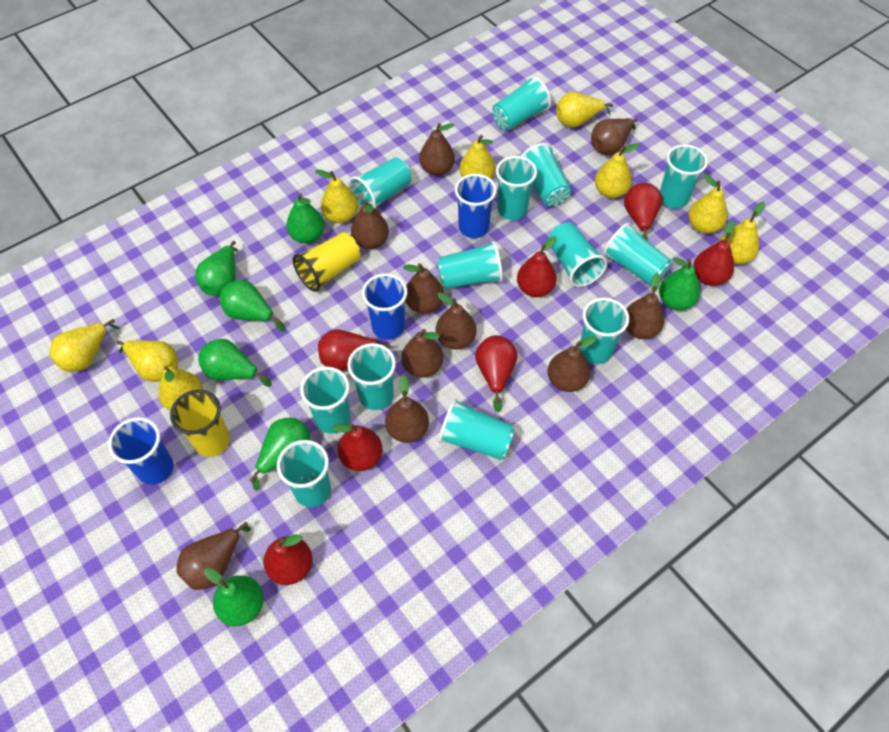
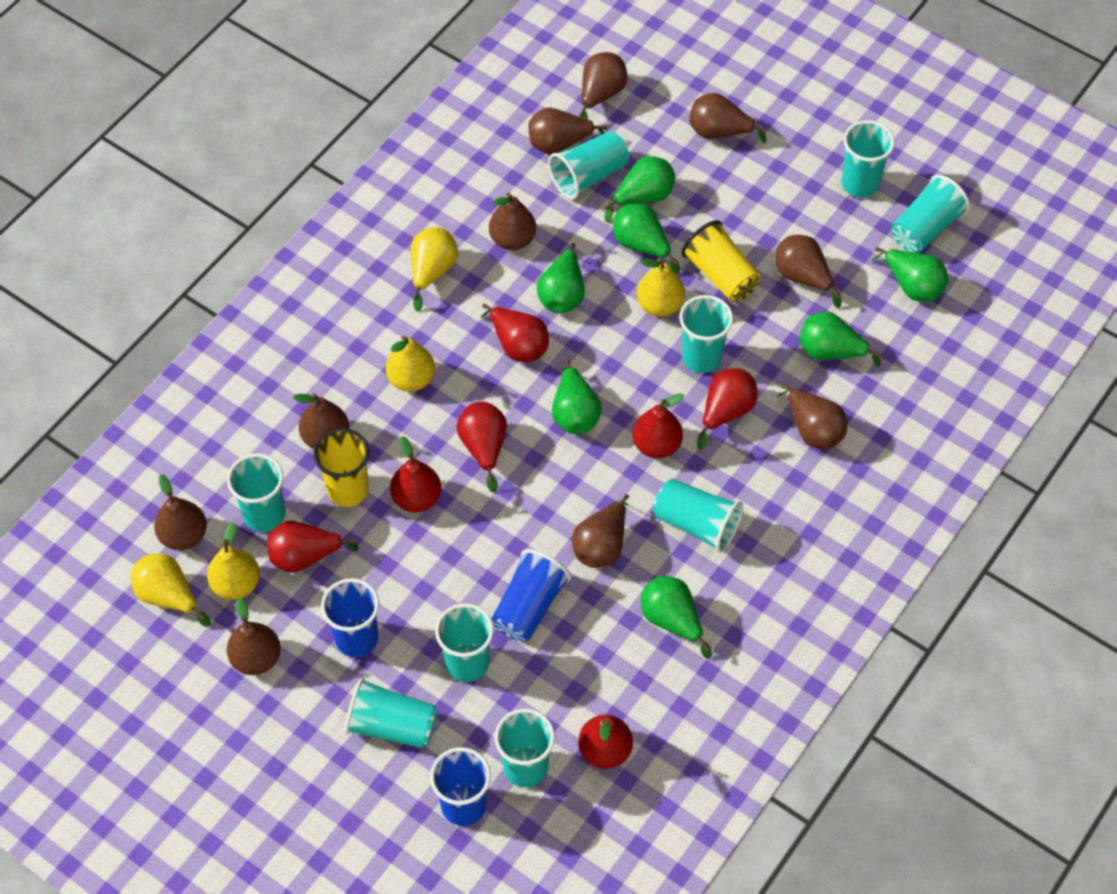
turquoise cup: 13 -> 9
yellow pear: 9 -> 5

